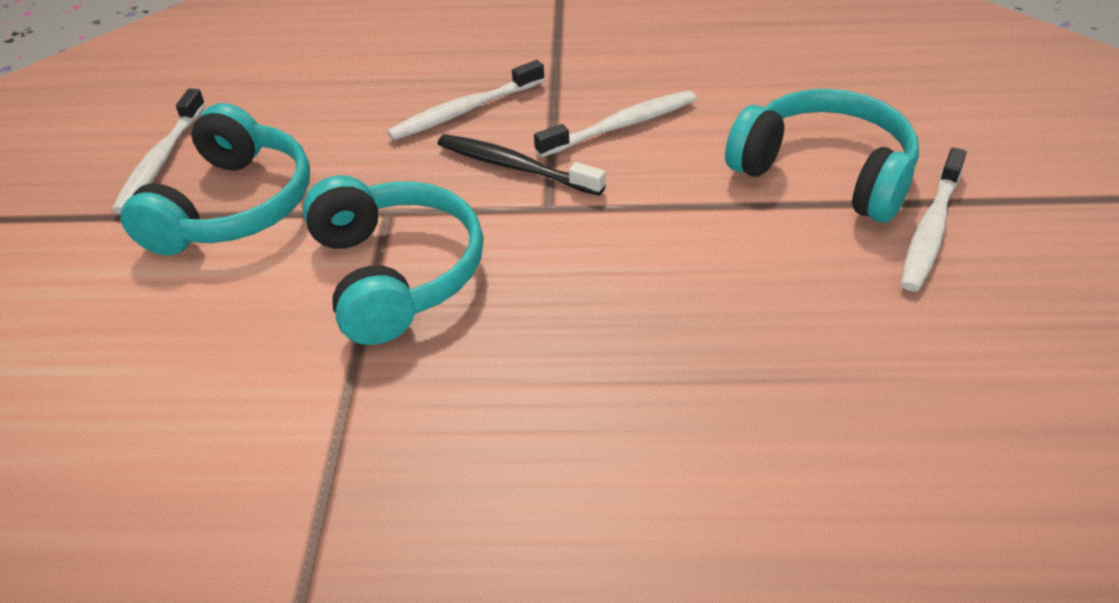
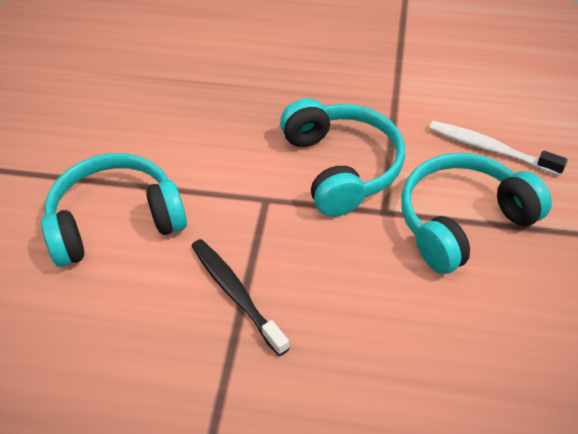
white toothbrush: 4 -> 1

